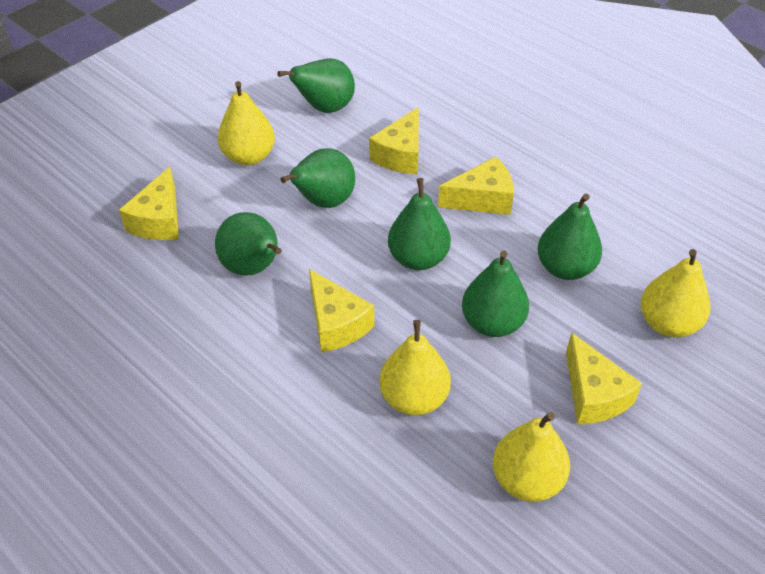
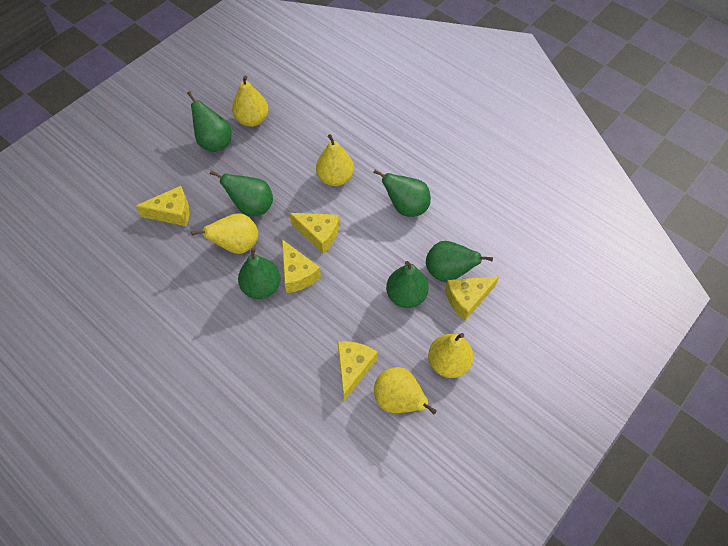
yellow pear: 4 -> 5

